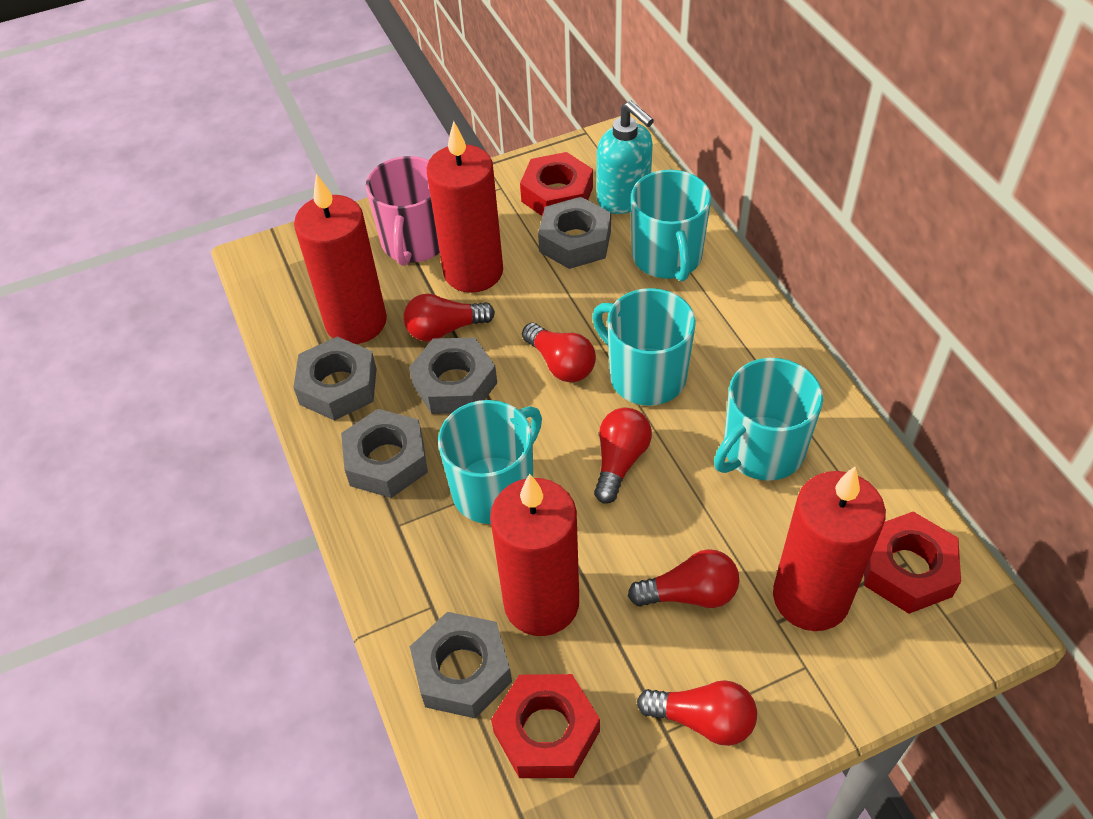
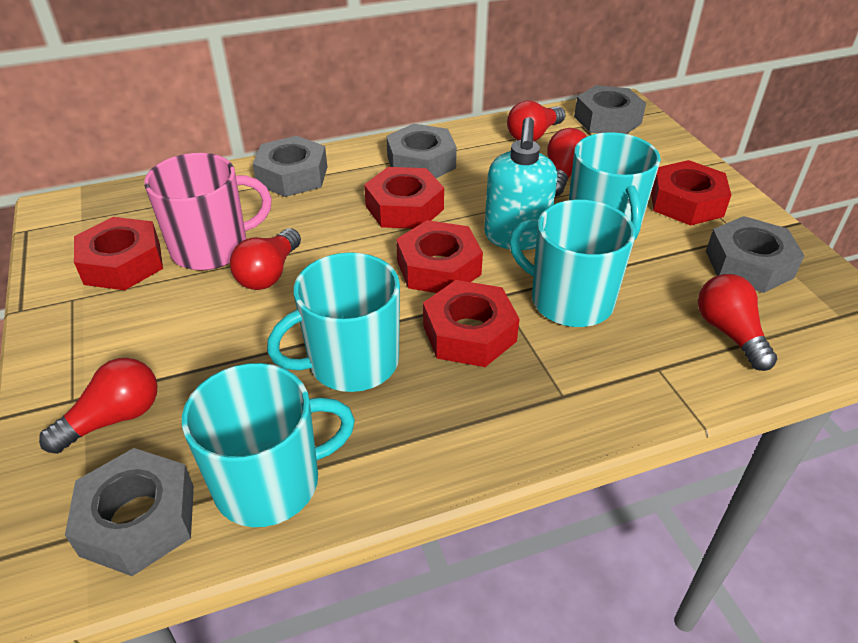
red candle: 4 -> 0
red nut: 3 -> 5

